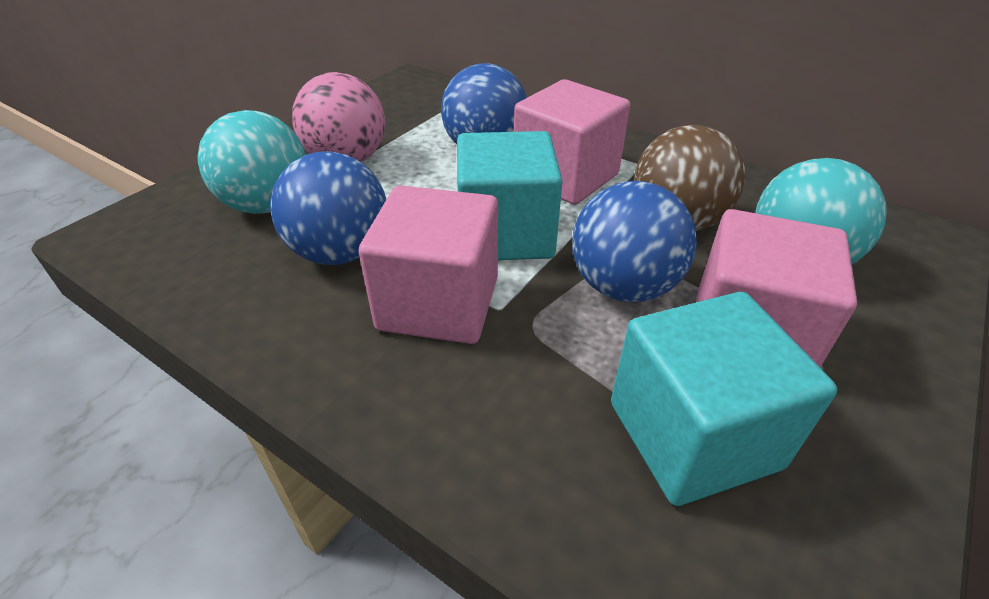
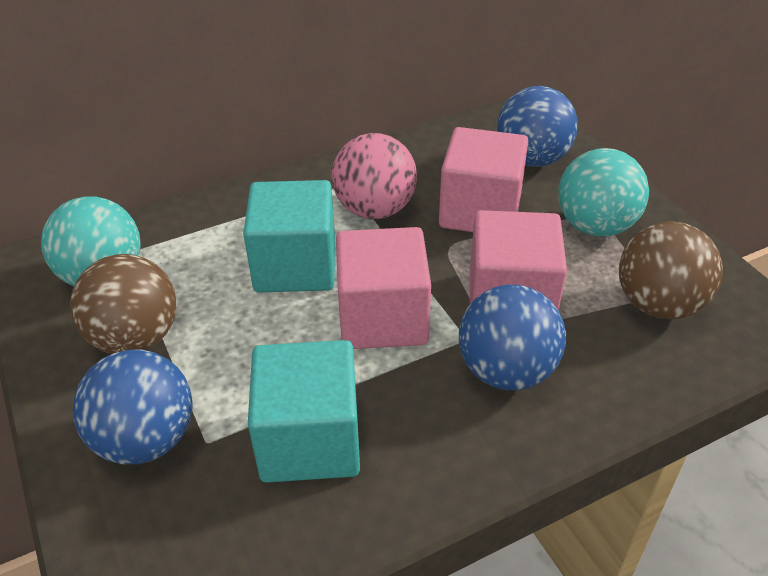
brown ball: 1 -> 2

